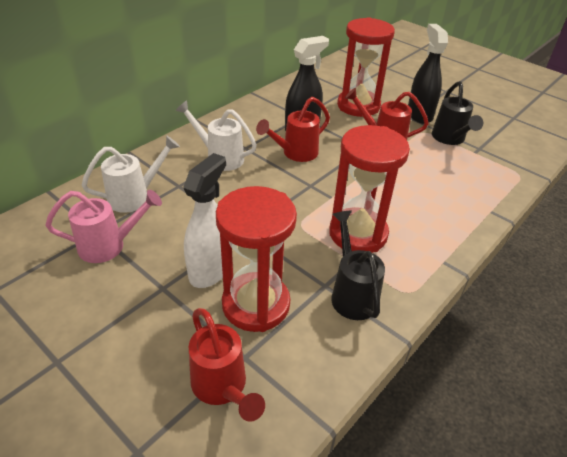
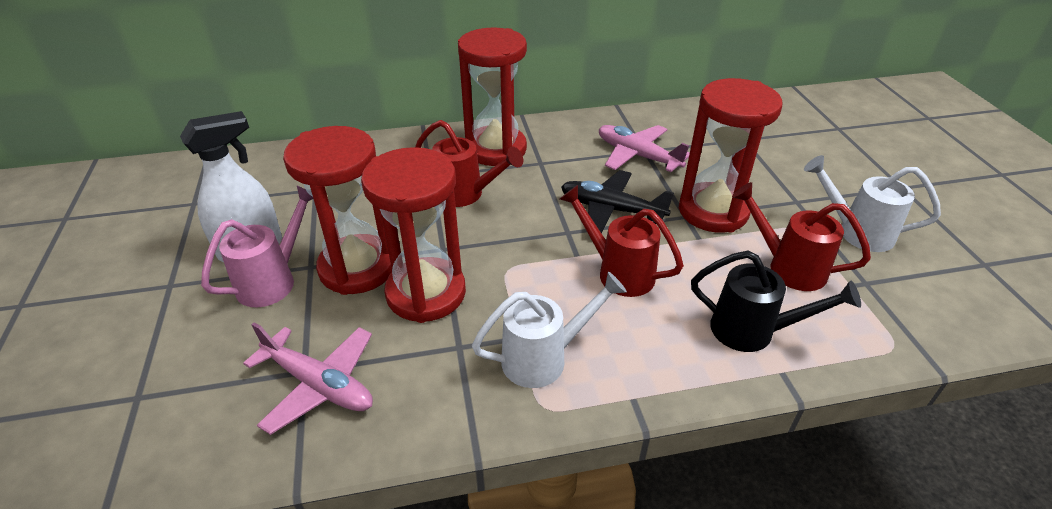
black plane: 0 -> 1
black spray bottle: 2 -> 0
black watering can: 2 -> 1
pink plane: 0 -> 2
red hourglass: 3 -> 4

